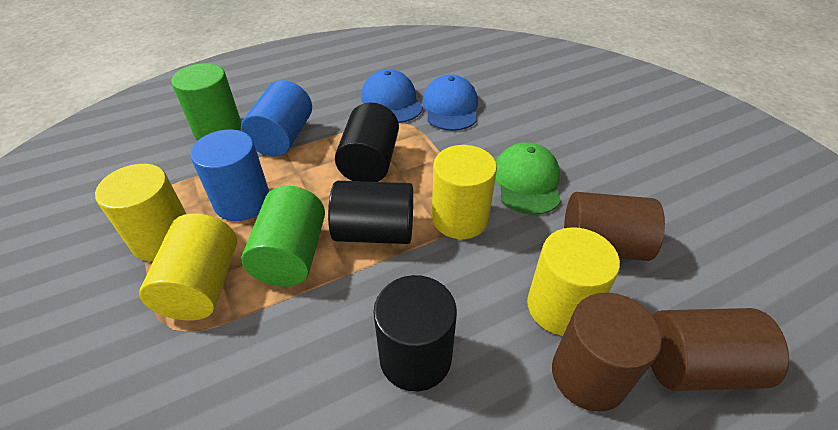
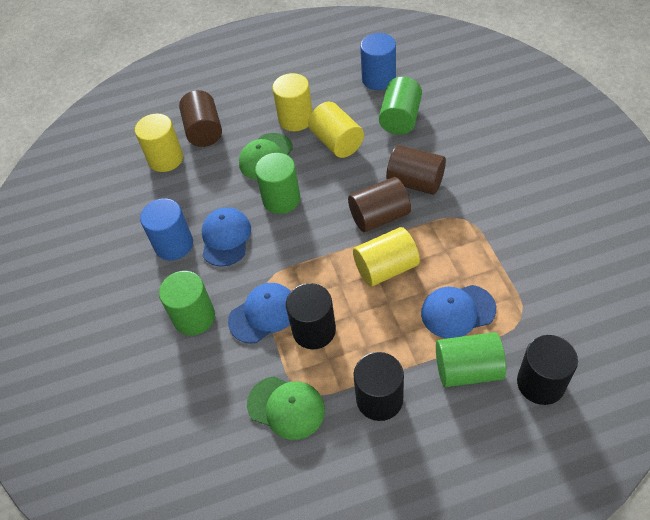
blue cap: 2 -> 3
green cap: 1 -> 2
green cylinder: 2 -> 4

